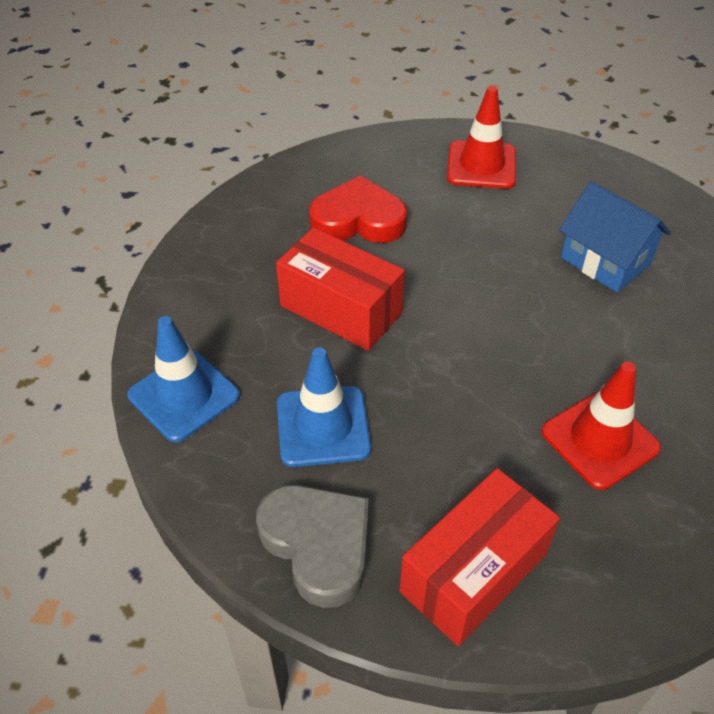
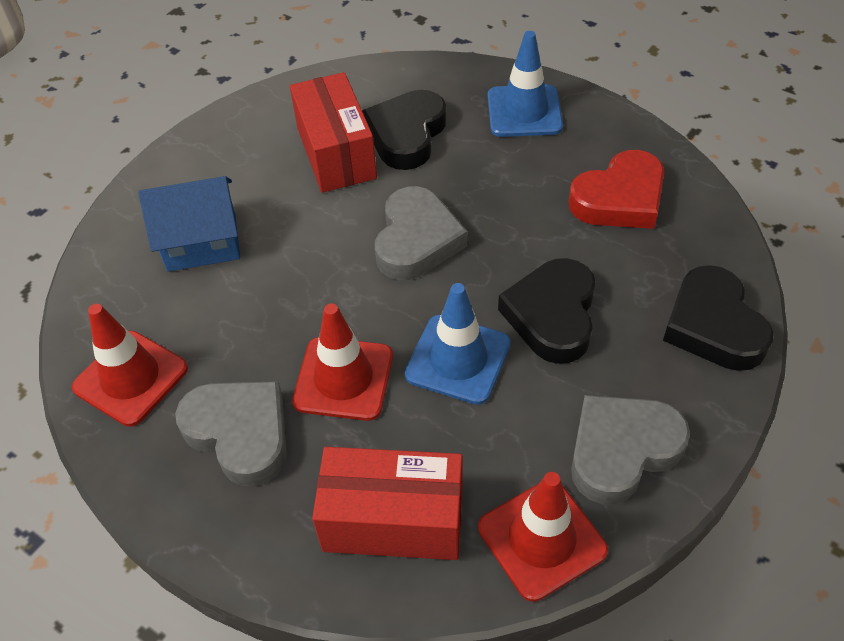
black heart: 0 -> 3
grey heart: 1 -> 3
red traffic cone: 2 -> 3

